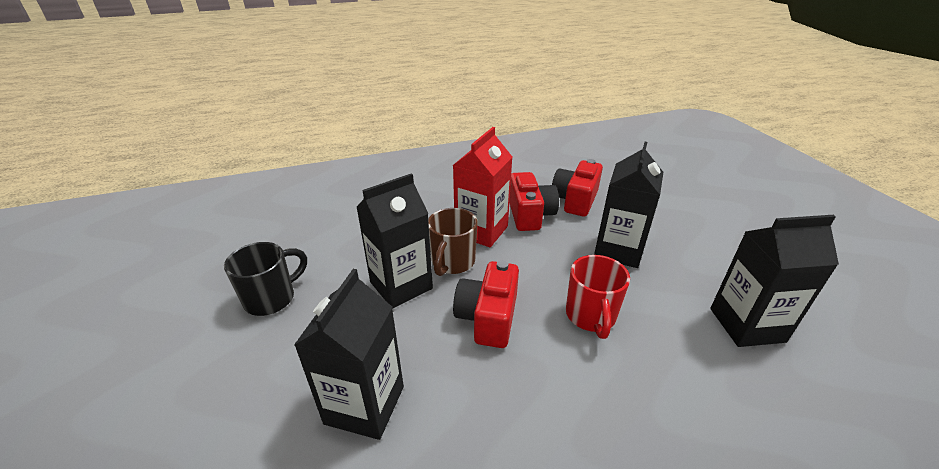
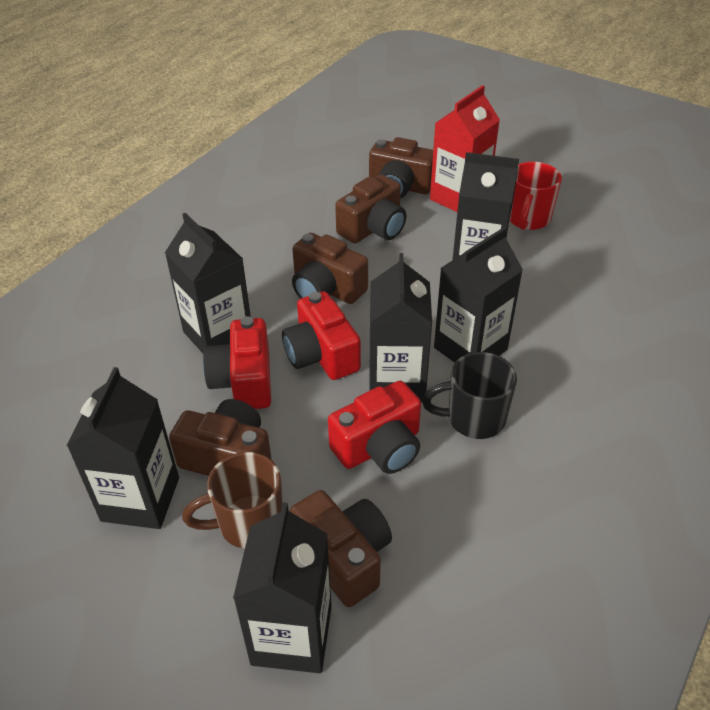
black carton: 4 -> 6
brown camera: 0 -> 5

